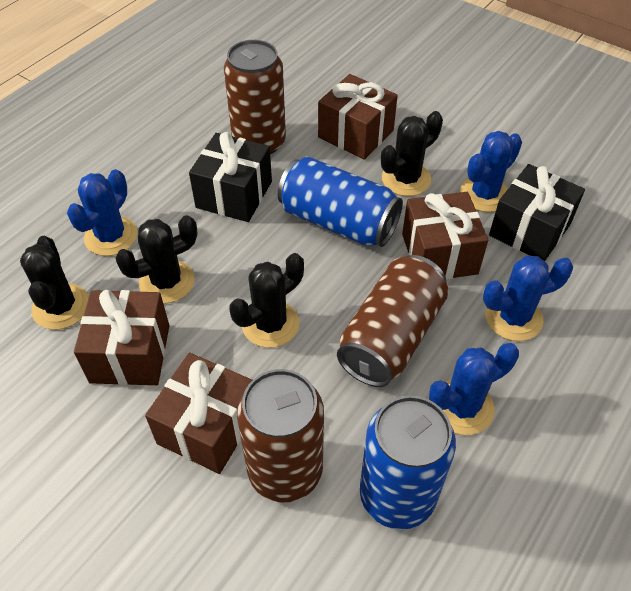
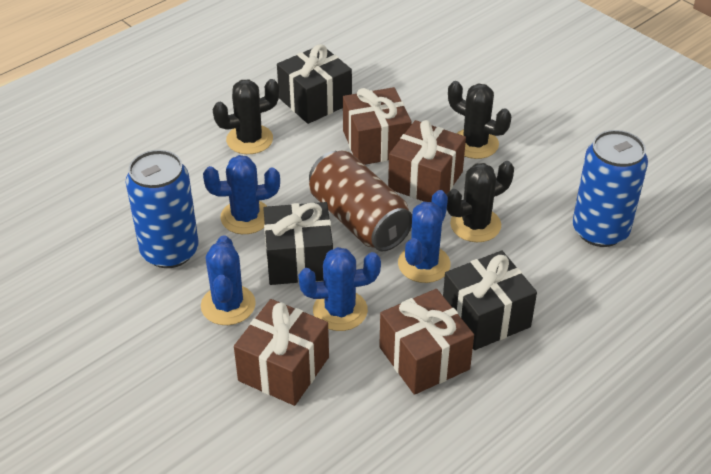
black cactus: 4 -> 3
black gift: 2 -> 3
brown can: 3 -> 1

